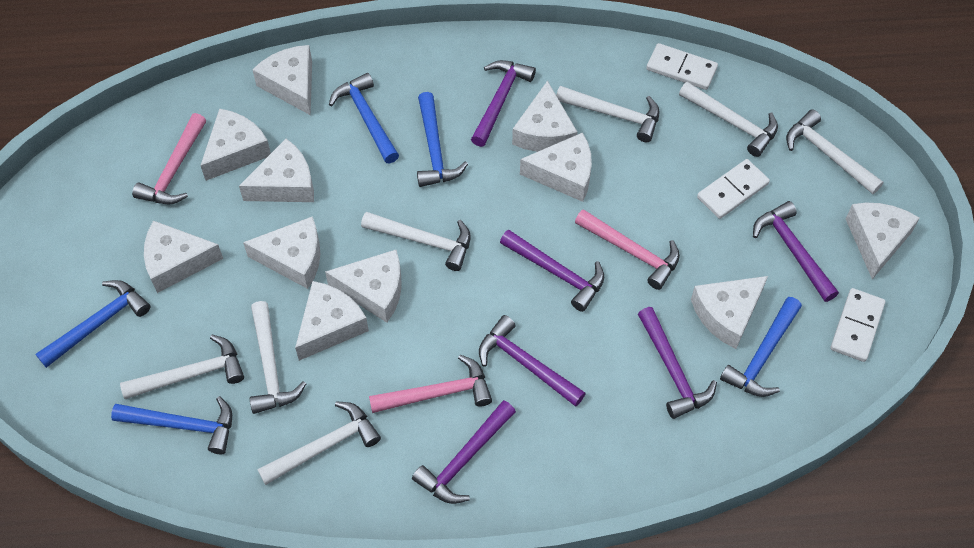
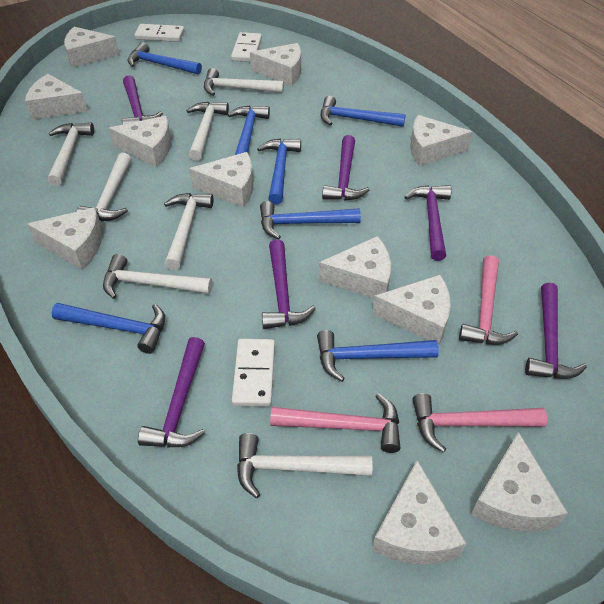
blue hammer: 5 -> 7

